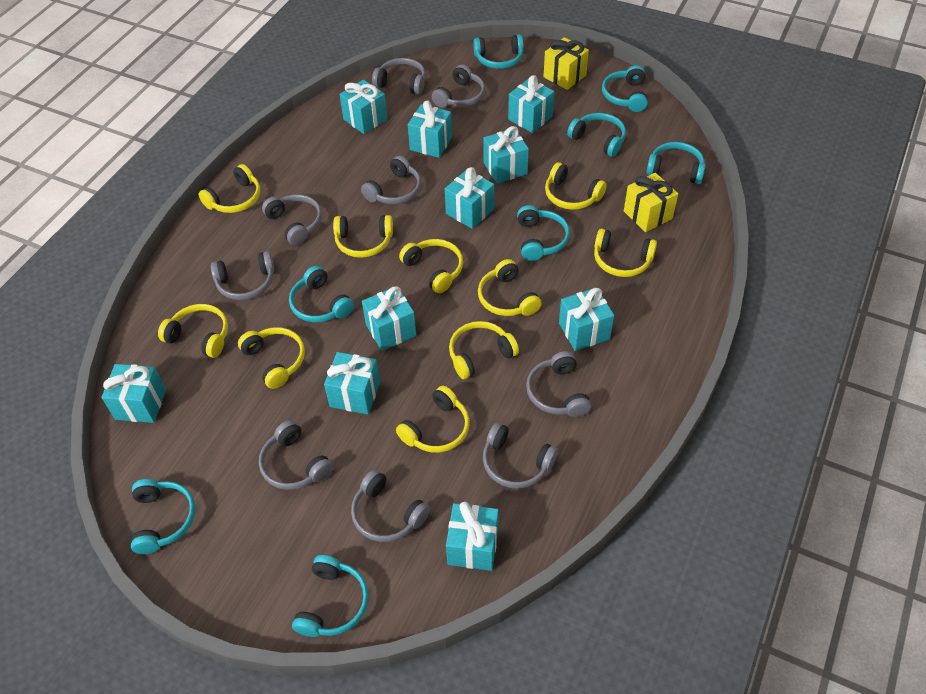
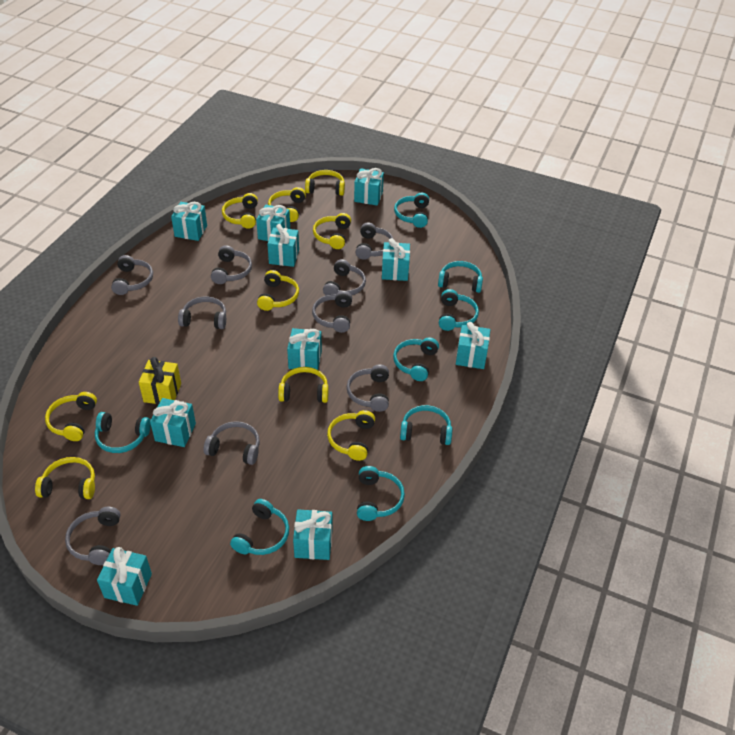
yellow gift: 2 -> 1
yellow headphones: 10 -> 9

